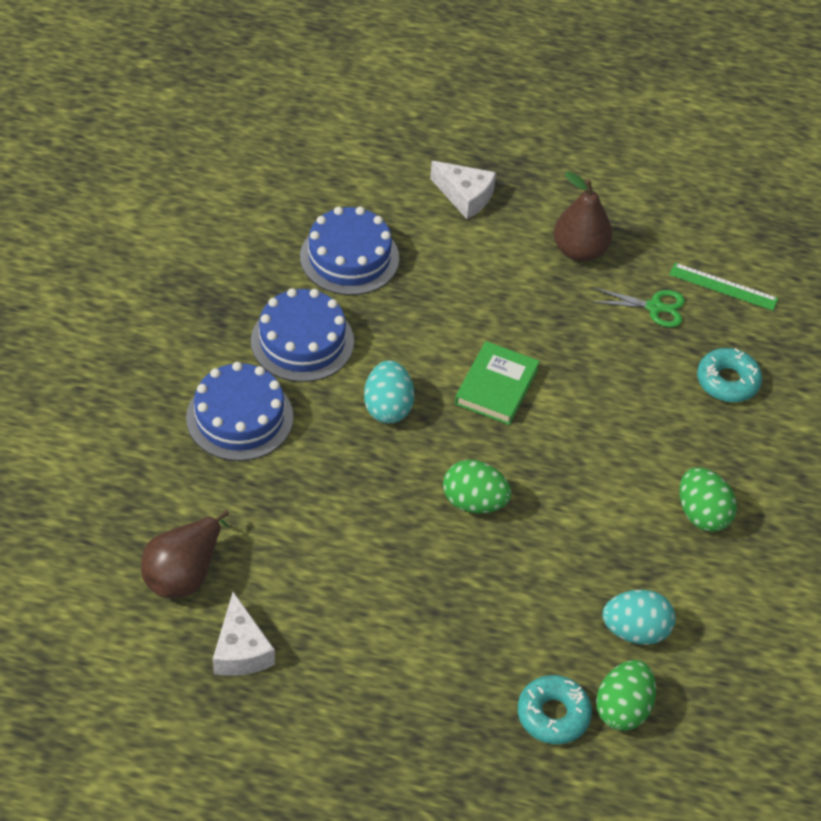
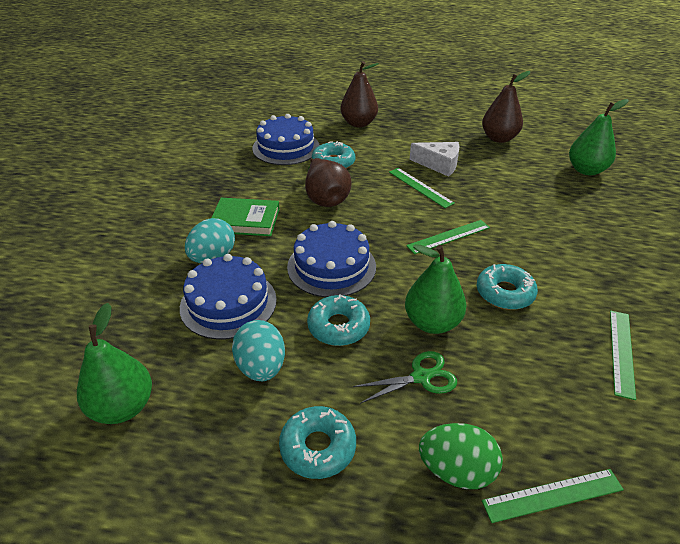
brown pear: 2 -> 3
green egg: 3 -> 1
green pear: 0 -> 3
green ruler: 1 -> 4
turquoise donut: 2 -> 4
white cheese: 2 -> 1

